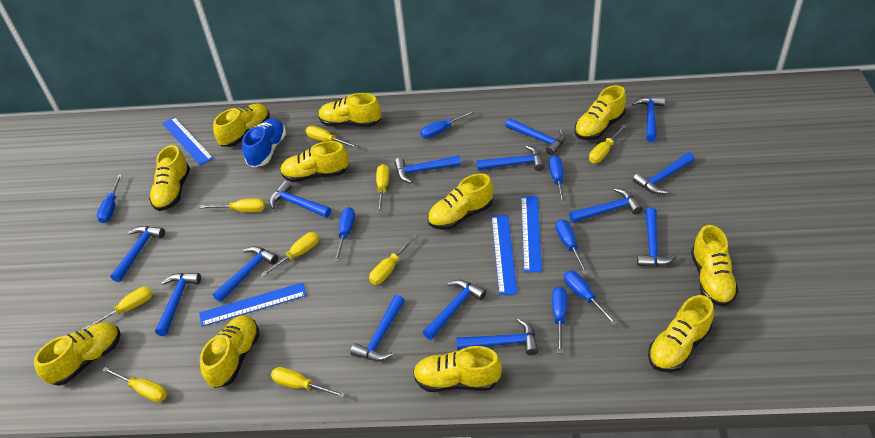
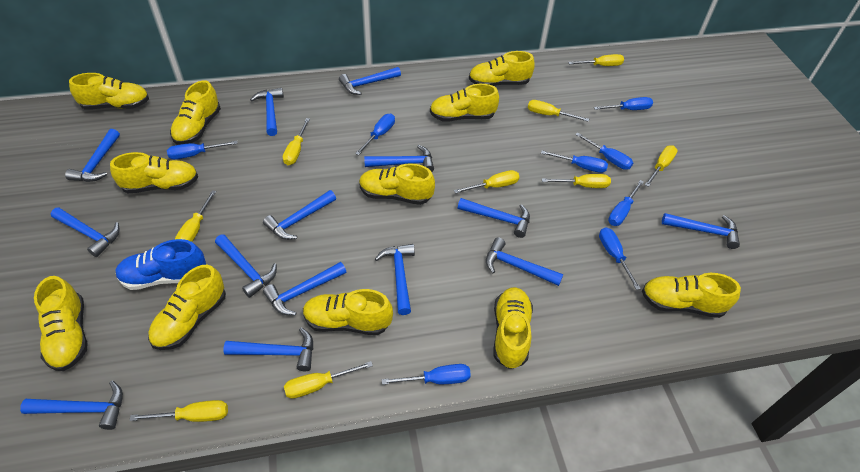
blue ruler: 4 -> 0
blue screwdriver: 7 -> 8

